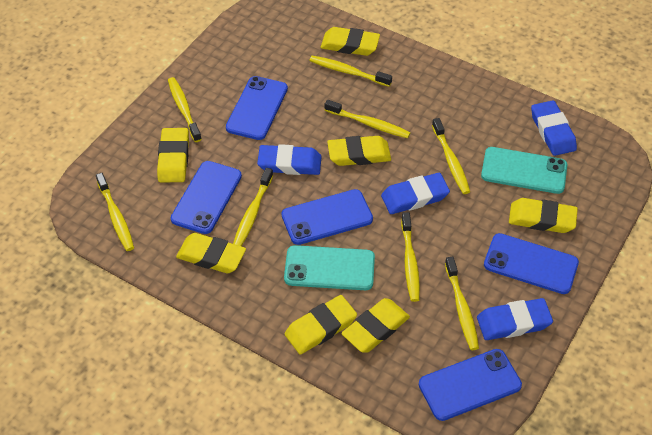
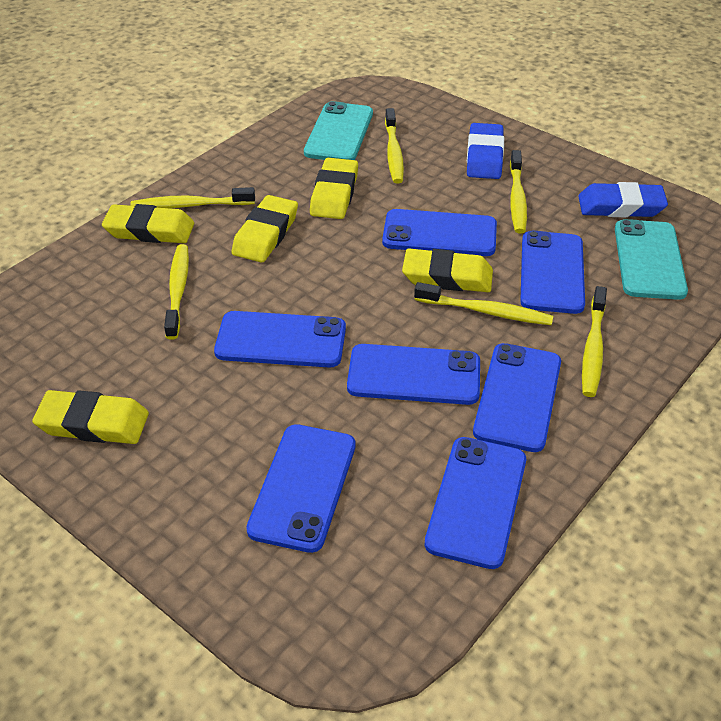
blue eraser: 4 -> 2
blue phone: 5 -> 7
yellow eraser: 7 -> 5
yellow toothbrush: 8 -> 6

